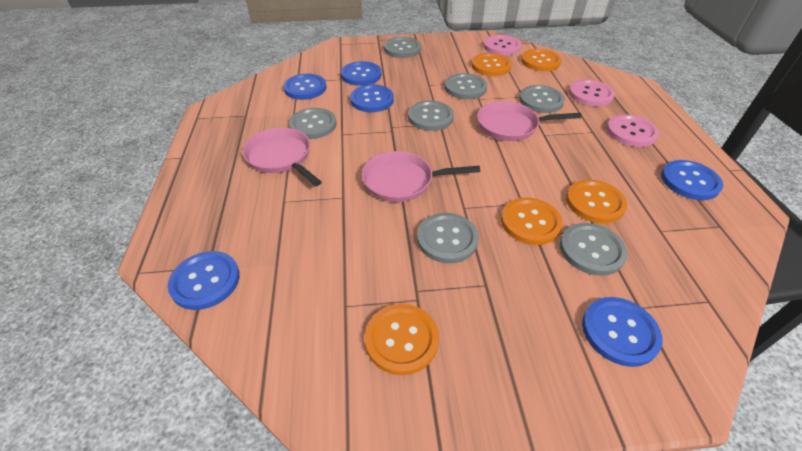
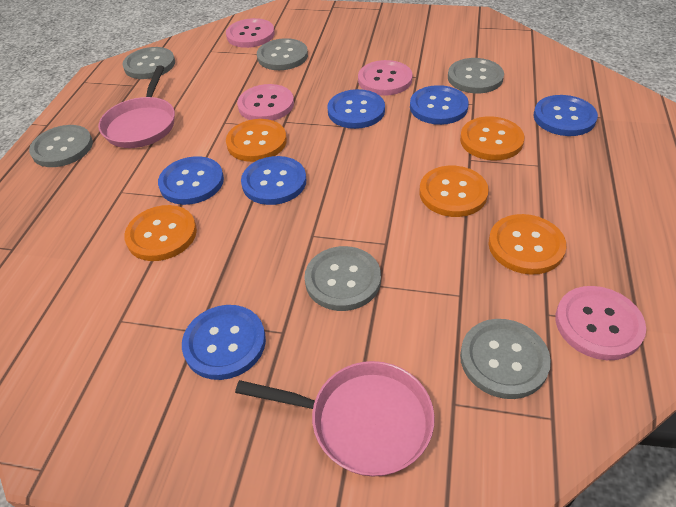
grey button: 7 -> 6
pink button: 3 -> 4
pink pan: 3 -> 2

